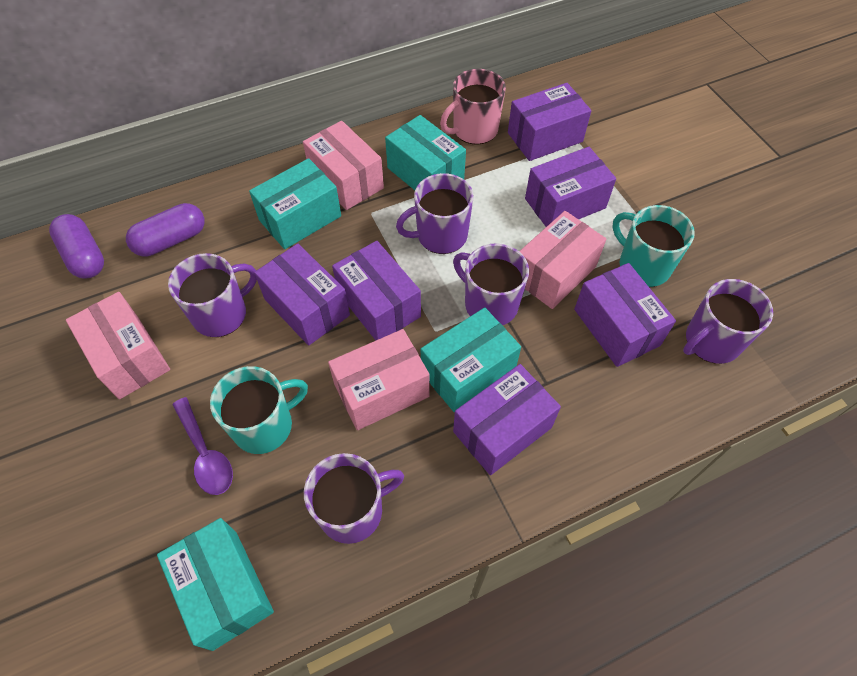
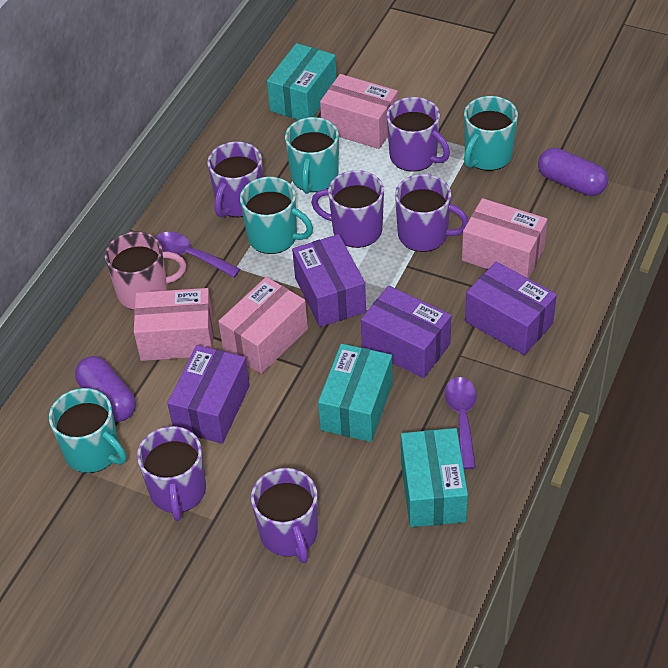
purple box: 6 -> 4
purple mug: 5 -> 6
purple spoon: 1 -> 2
turquoise box: 4 -> 3
turquoise mug: 2 -> 4

